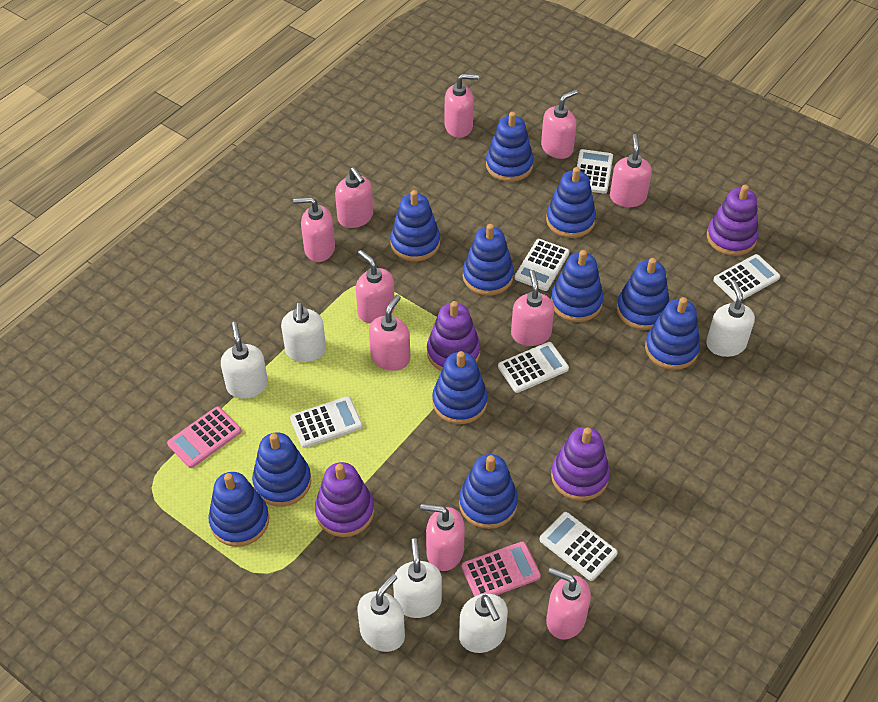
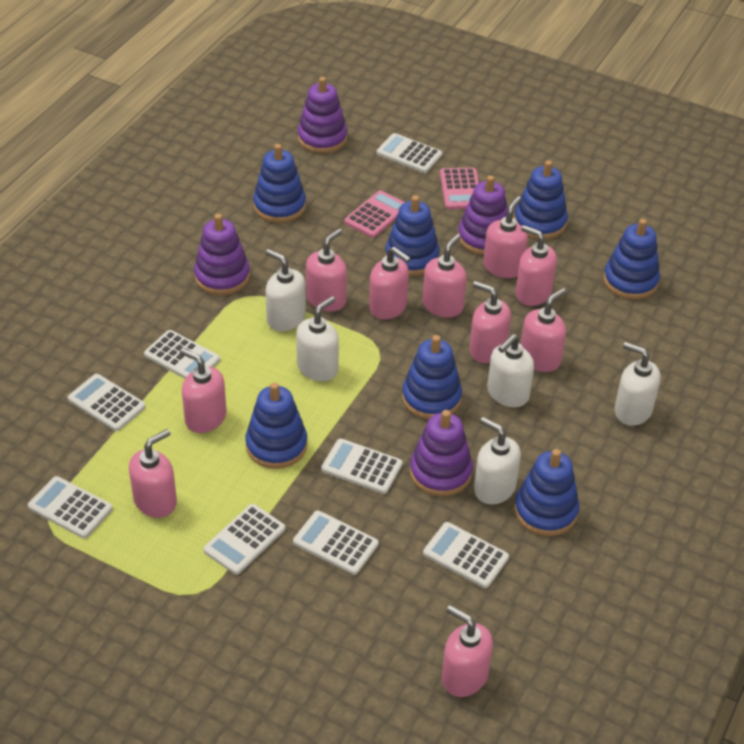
blue stacking toy: 11 -> 7
white calculator: 6 -> 8
white soap dispenser: 6 -> 5

